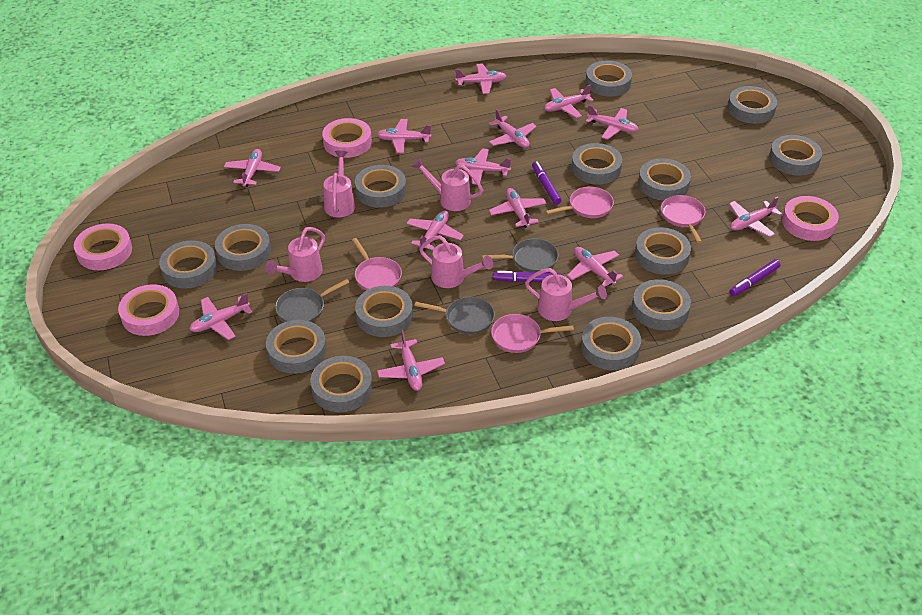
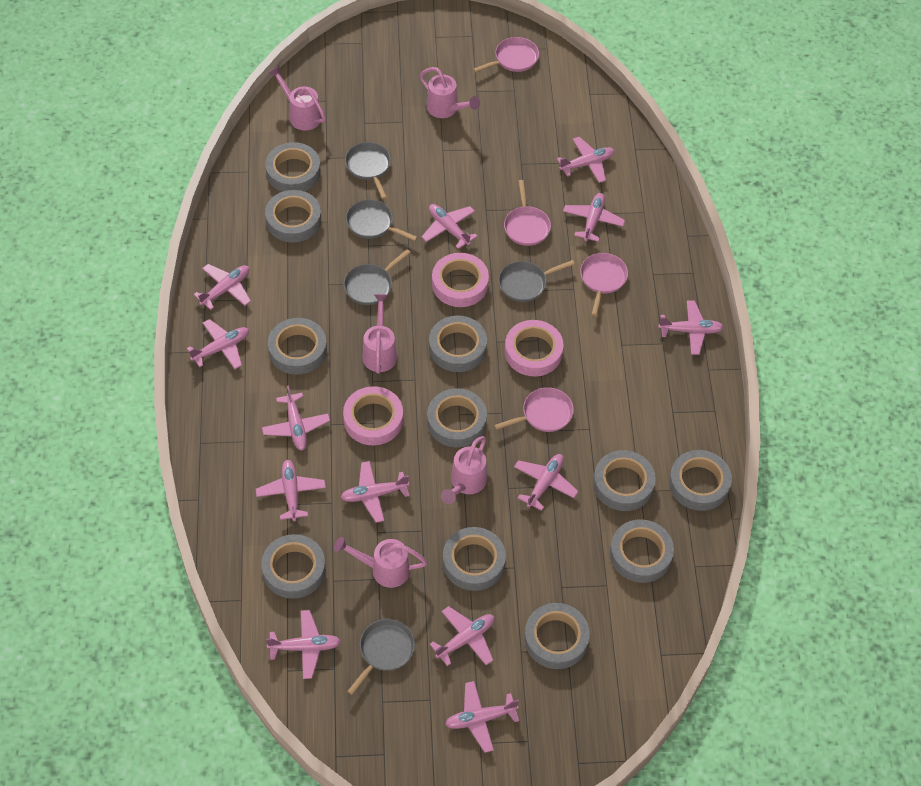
grey pan: 3 -> 5
grey tape: 14 -> 11
pink tape: 4 -> 3
purple marker: 3 -> 0

